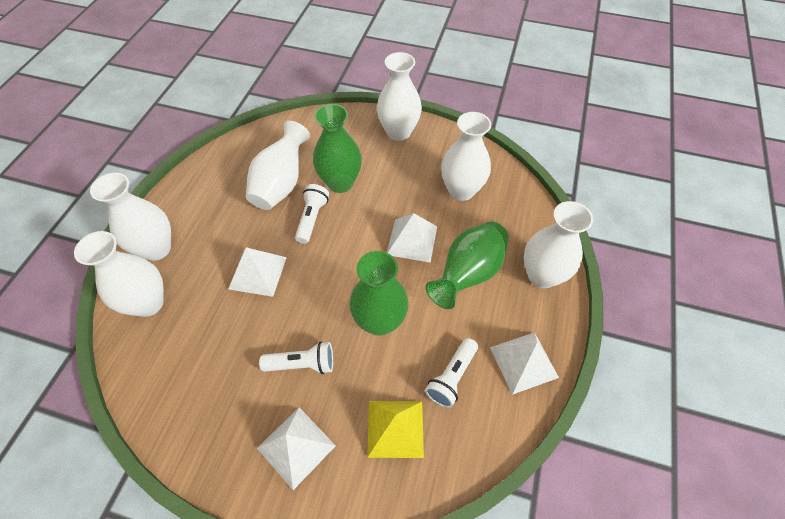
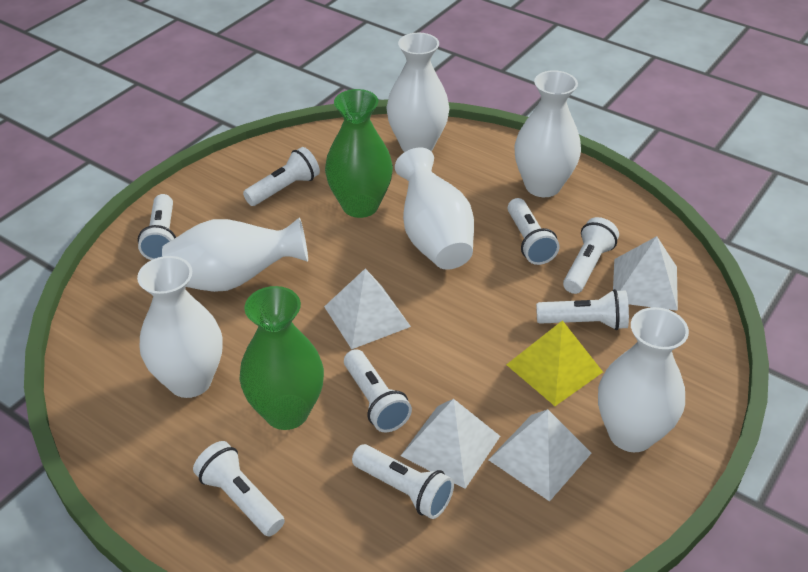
green vase: 3 -> 2
white flashlight: 3 -> 8

